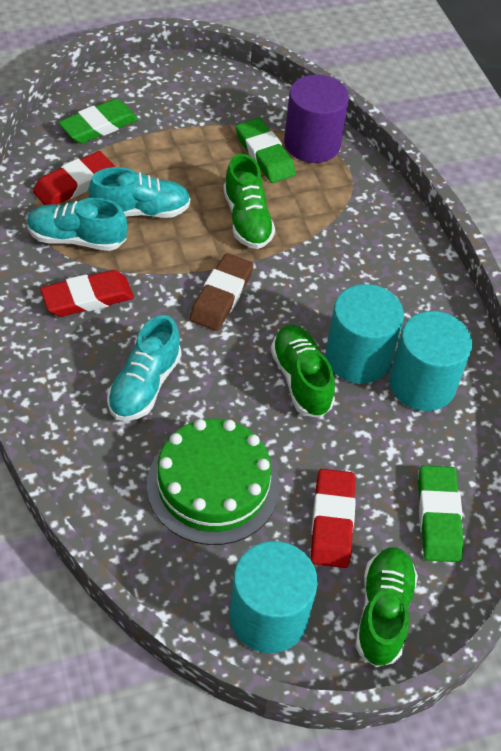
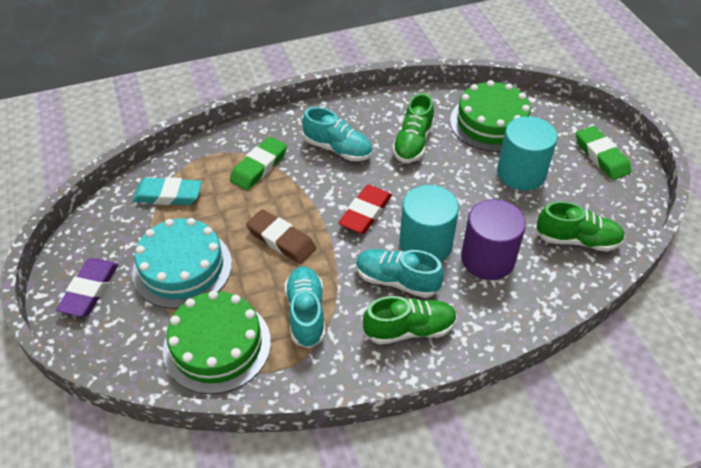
green cake: 1 -> 2
green eraser: 3 -> 2
purple eraser: 0 -> 1
red eraser: 3 -> 1
turquoise cake: 0 -> 1
turquoise cylinder: 3 -> 2
turquoise eraser: 0 -> 1

